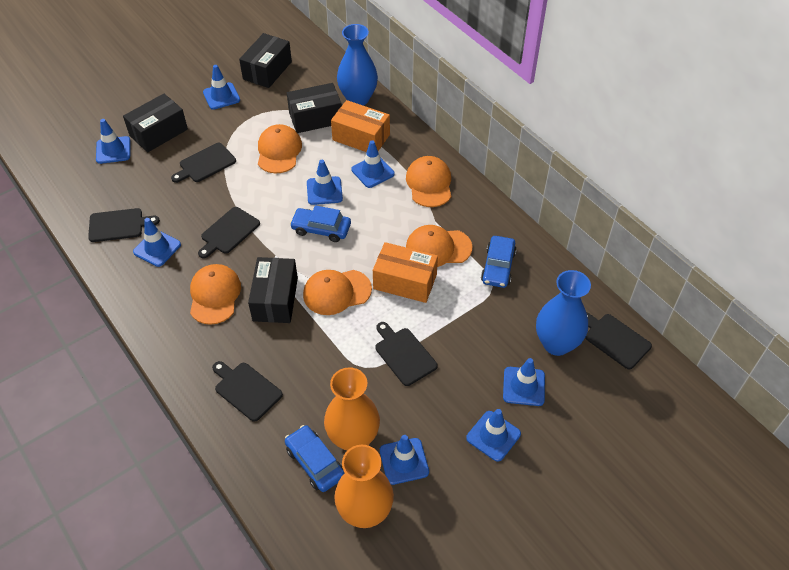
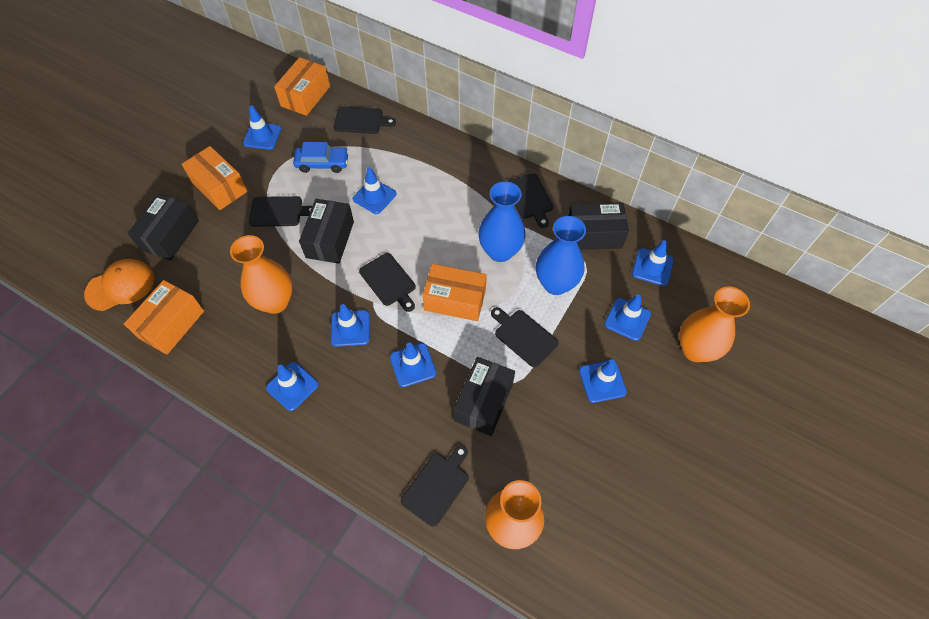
blue car: 3 -> 1
orange box: 2 -> 4
orange cap: 5 -> 1
orange vase: 2 -> 3

